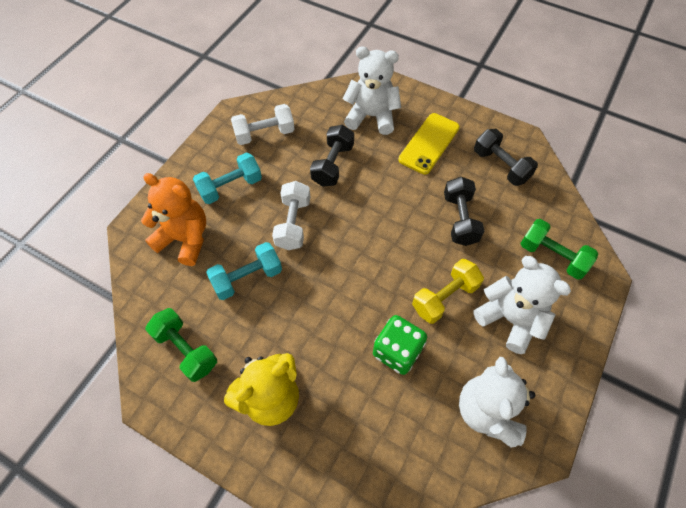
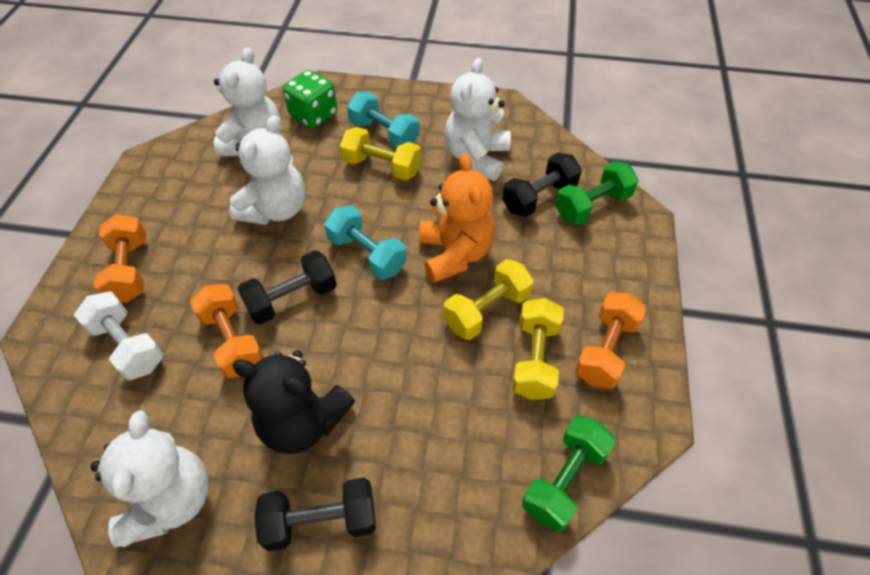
black teddy bear: 0 -> 1
orange dumbbell: 0 -> 3
white dumbbell: 2 -> 1
white teddy bear: 3 -> 4
yellow dumbbell: 1 -> 3
yellow phone: 1 -> 0
yellow teddy bear: 1 -> 0

